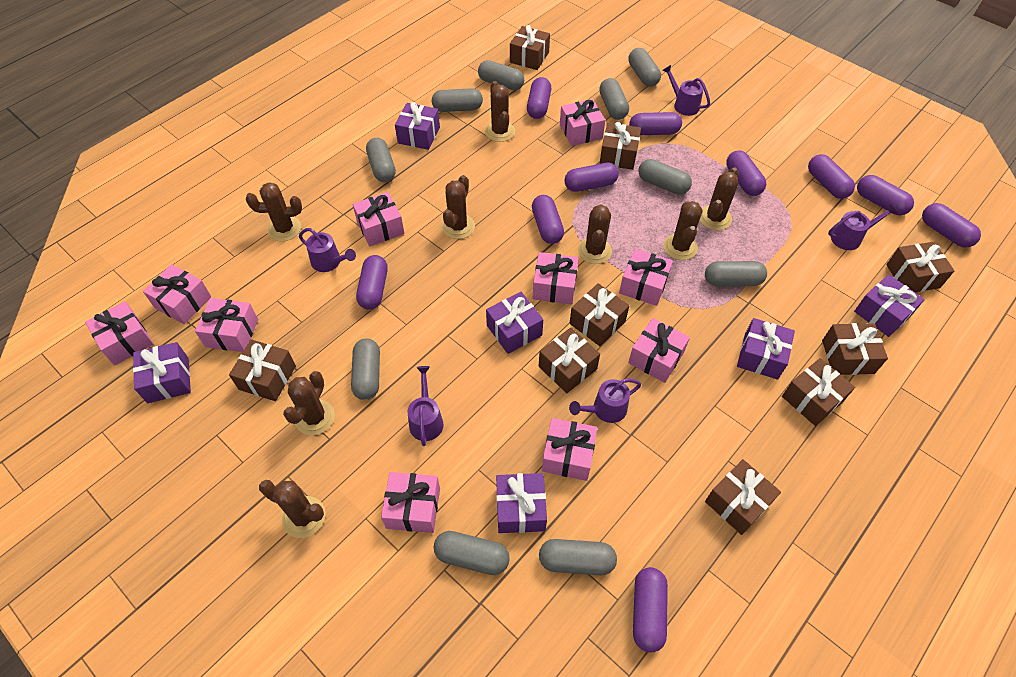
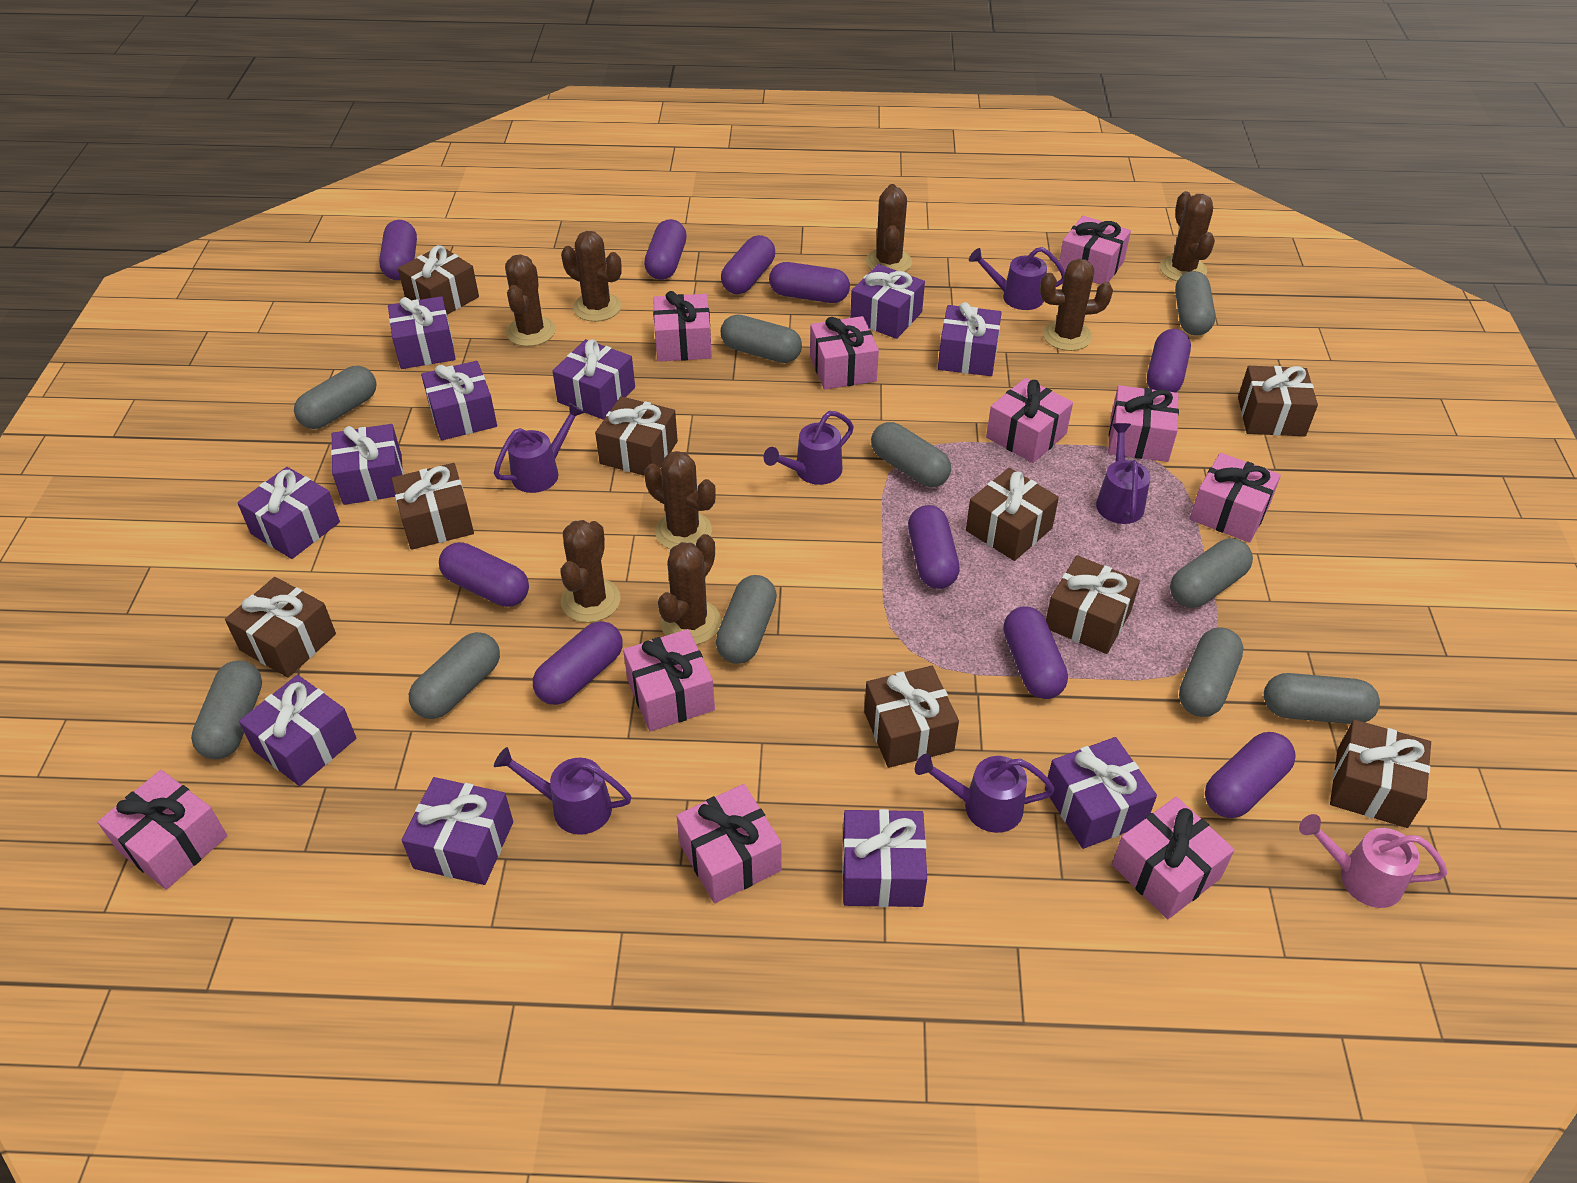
pink watering can: 0 -> 1
purple gift: 6 -> 11
purple watering can: 5 -> 6

